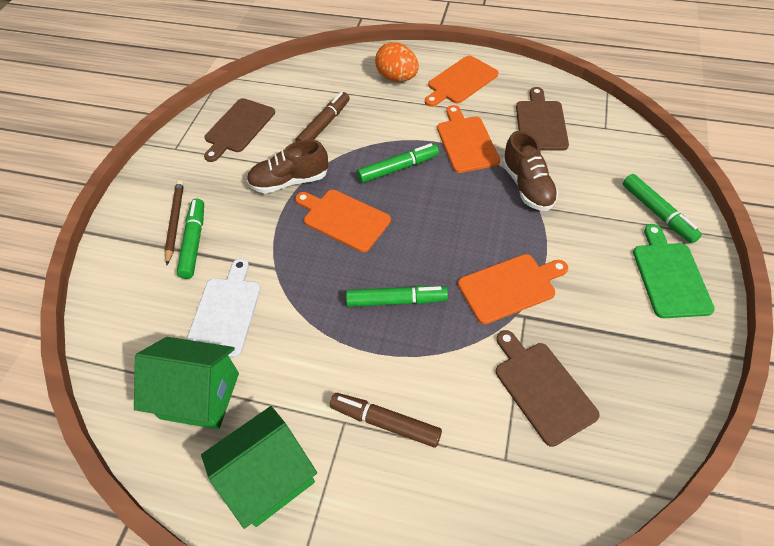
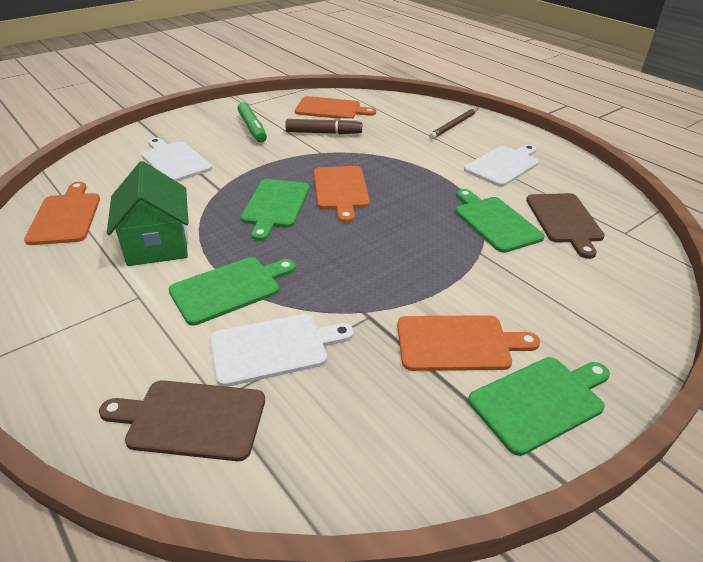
brown cutting board: 3 -> 2
brown marker: 2 -> 1
brown shoe: 2 -> 0
green cutting board: 1 -> 4
green house: 2 -> 1
green marker: 4 -> 1
orange egg: 1 -> 0
white cutting board: 1 -> 3

